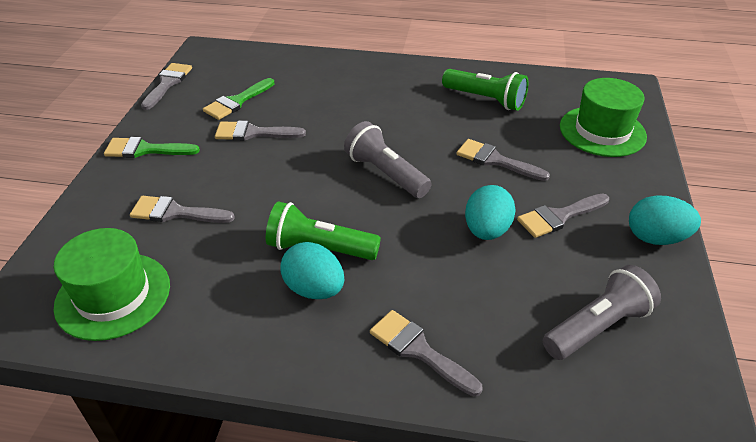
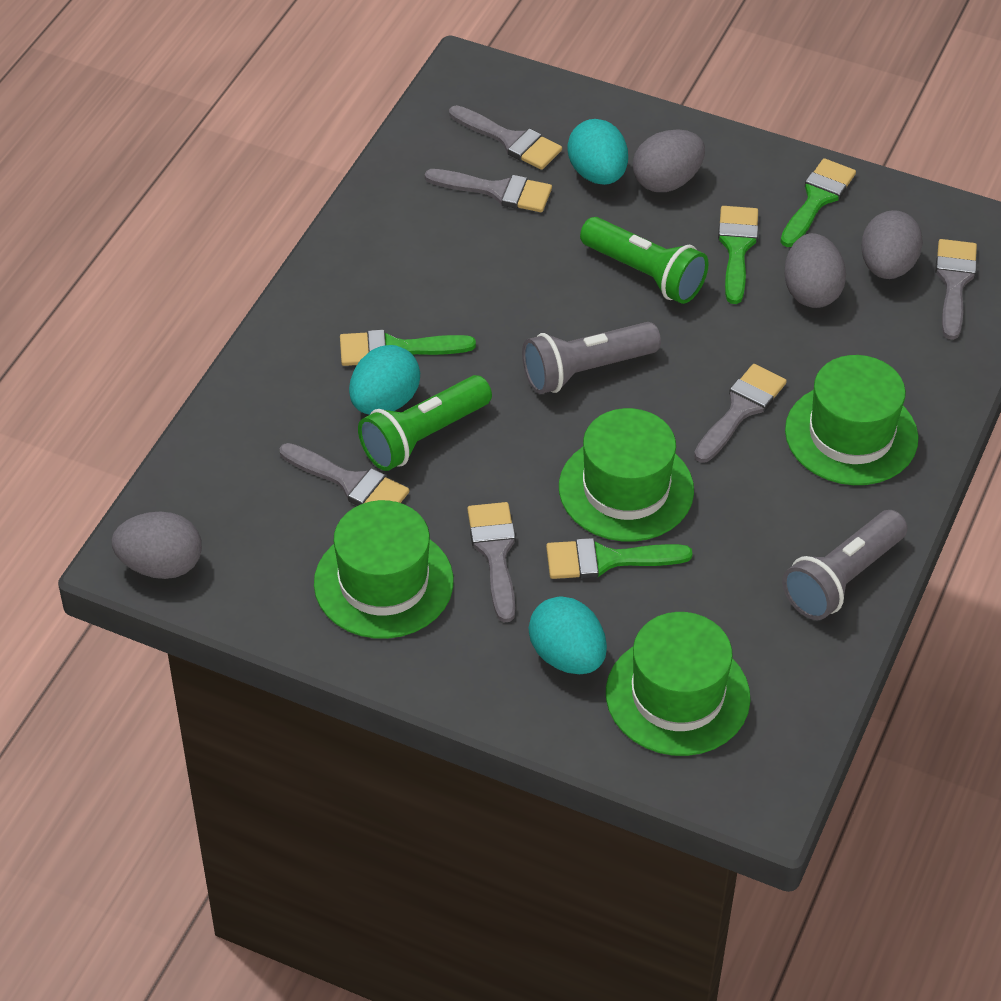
green brush: 2 -> 4
green hat: 2 -> 4
grey egg: 0 -> 4

